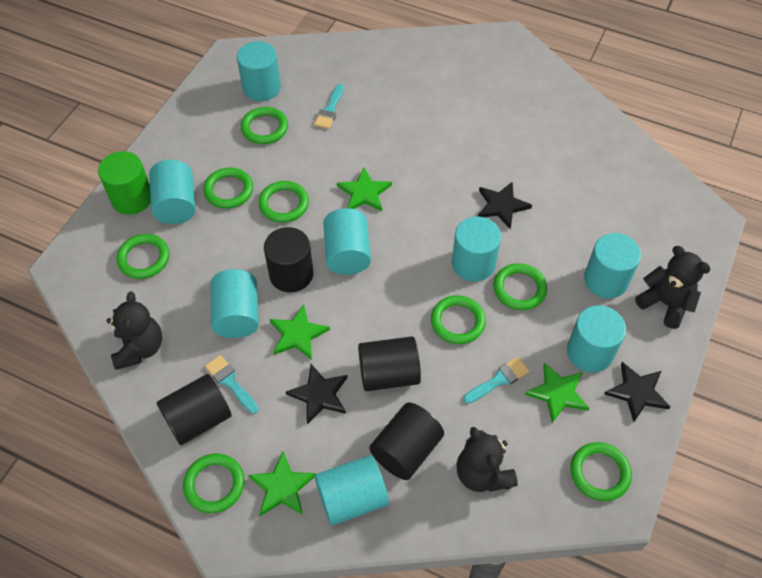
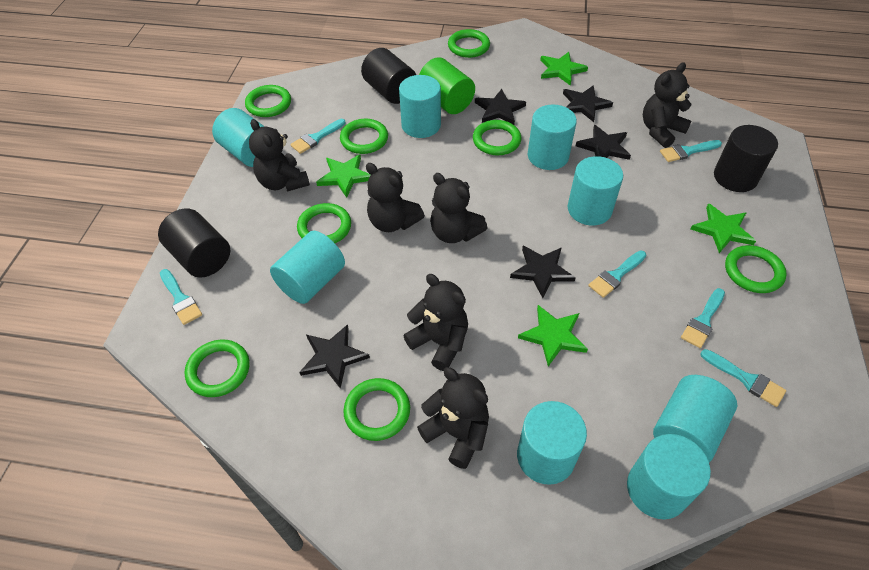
black cylinder: 4 -> 3
black star: 3 -> 5
black teddy bear: 3 -> 6
turquoise brush: 3 -> 6

